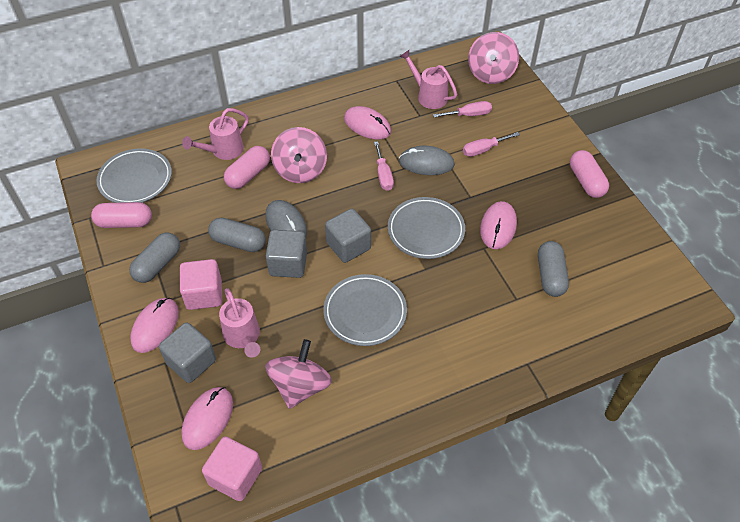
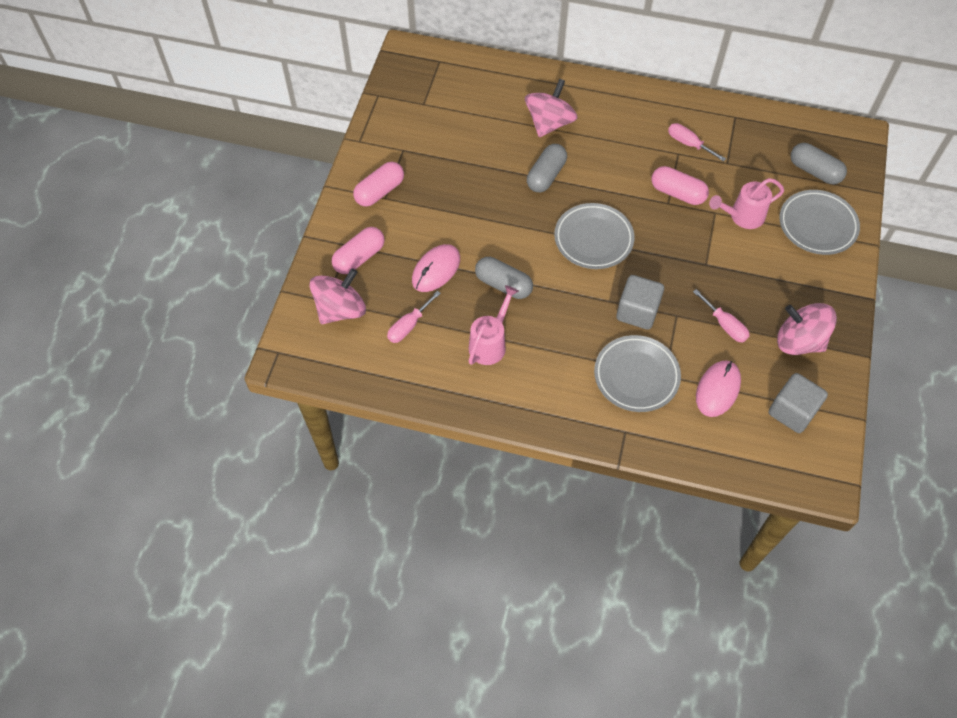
grey cube: 3 -> 2
grey mouse: 2 -> 0
pink cube: 2 -> 0
pink mouse: 4 -> 2
pink watering can: 3 -> 2

